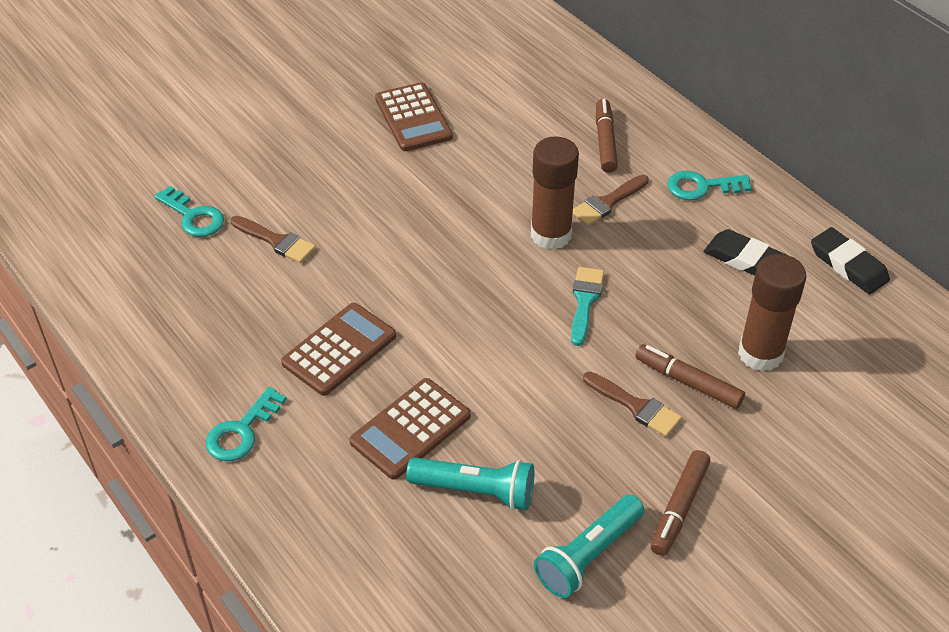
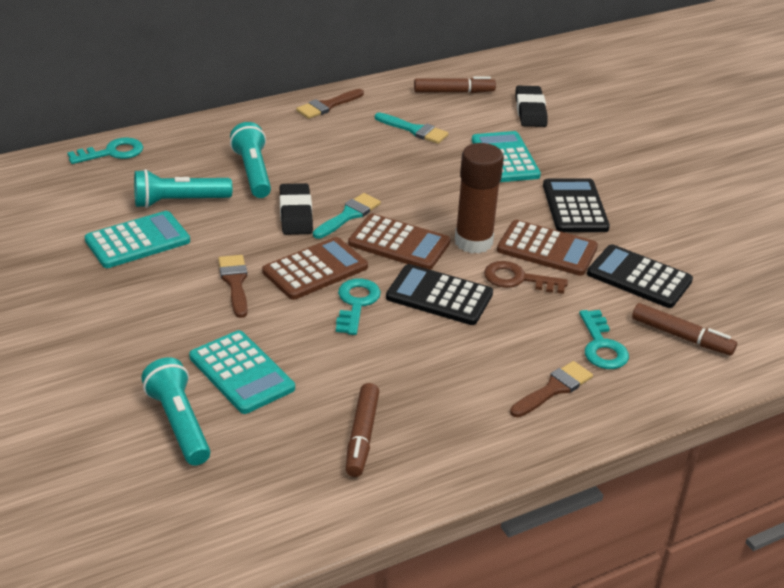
black calculator: 0 -> 3
brown glue stick: 2 -> 1
brown key: 0 -> 1
turquoise brush: 1 -> 2
turquoise calculator: 0 -> 3
turquoise flashlight: 2 -> 3

